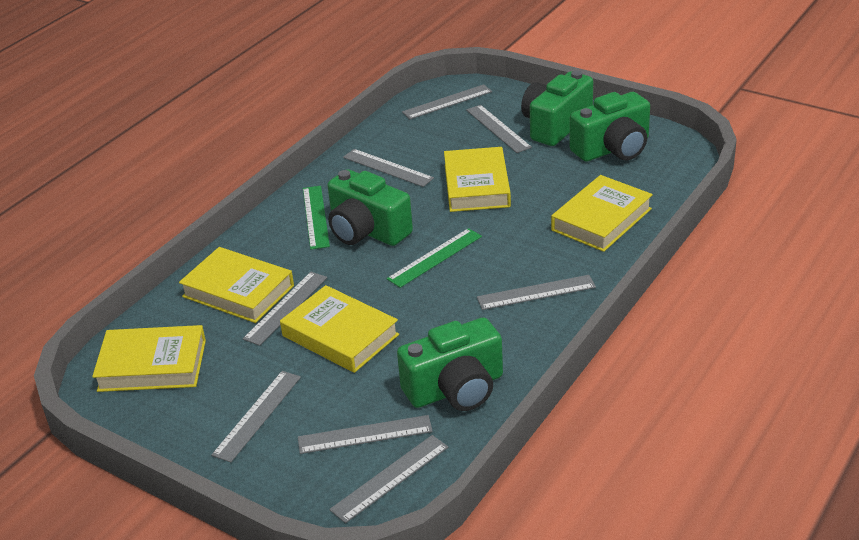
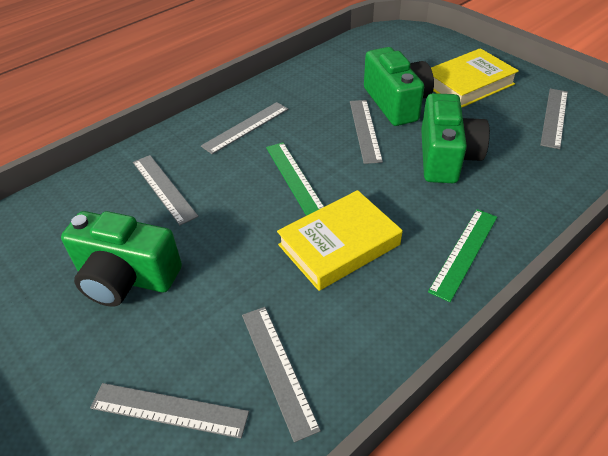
green camera: 4 -> 3
grey ruler: 8 -> 6
yellow book: 5 -> 2

